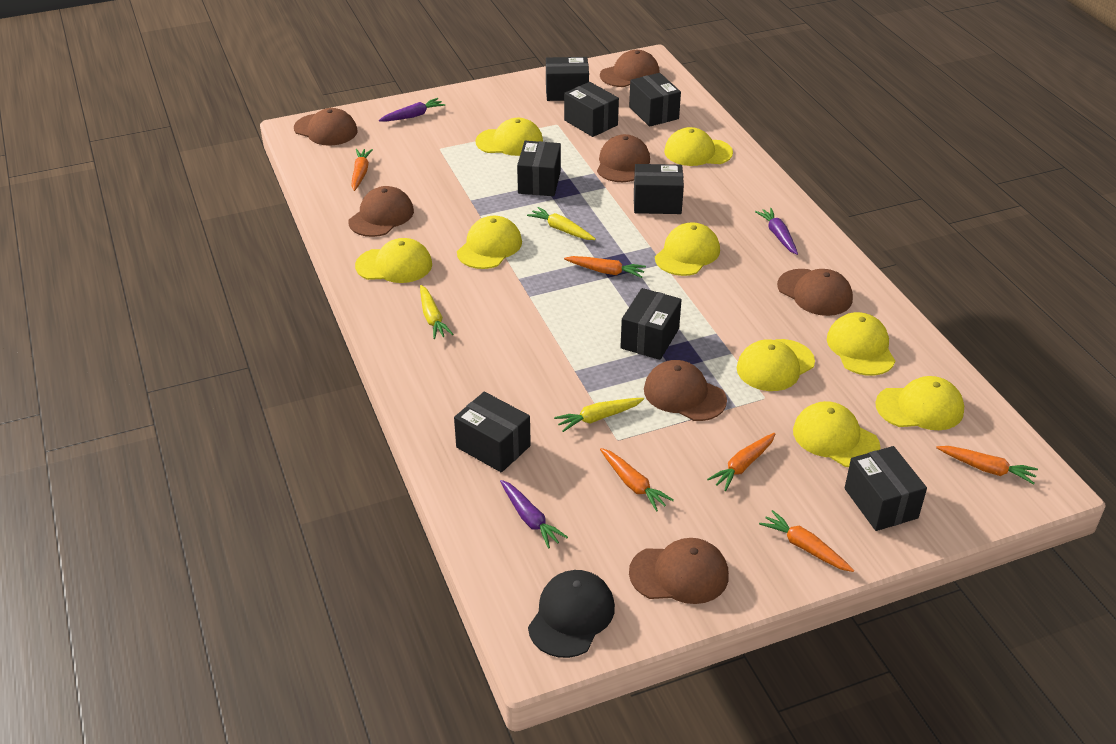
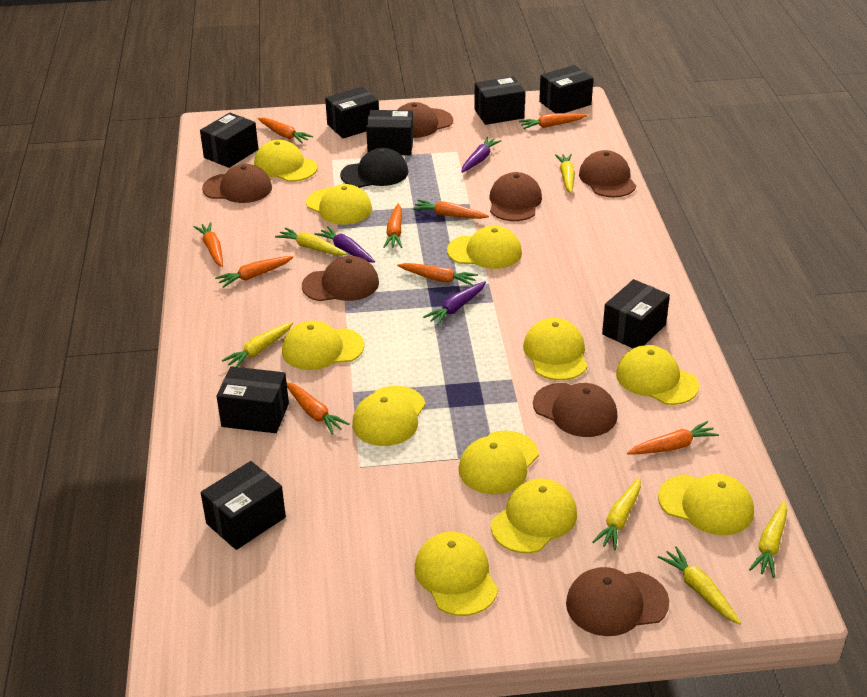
orange carrot: 6 -> 9
yellow cap: 9 -> 11
yellow carrot: 3 -> 6

